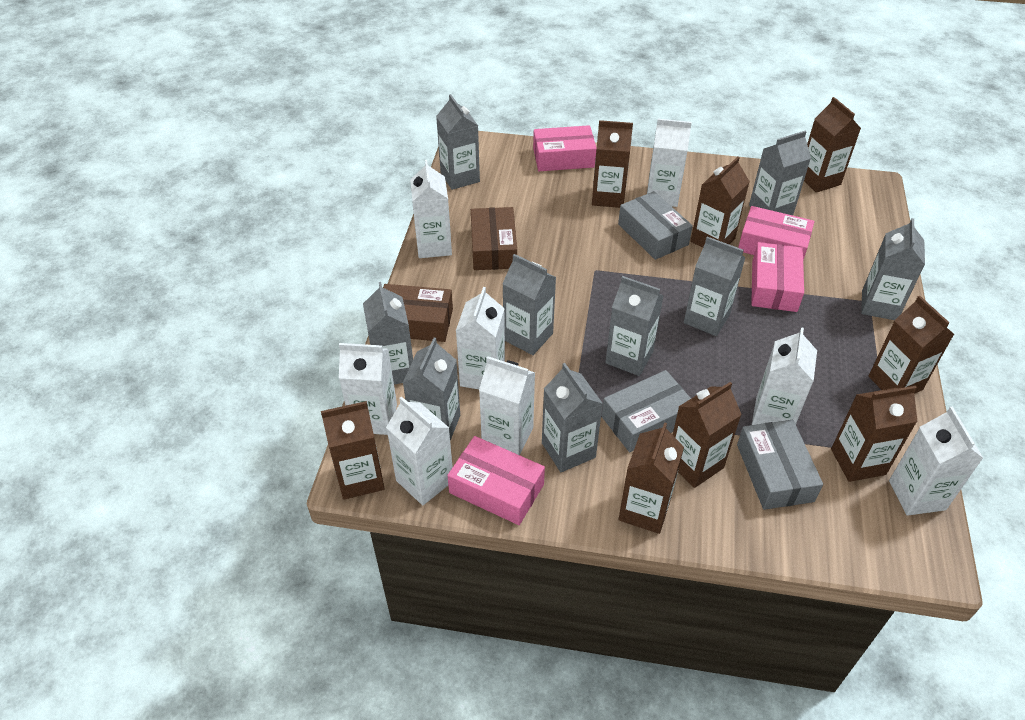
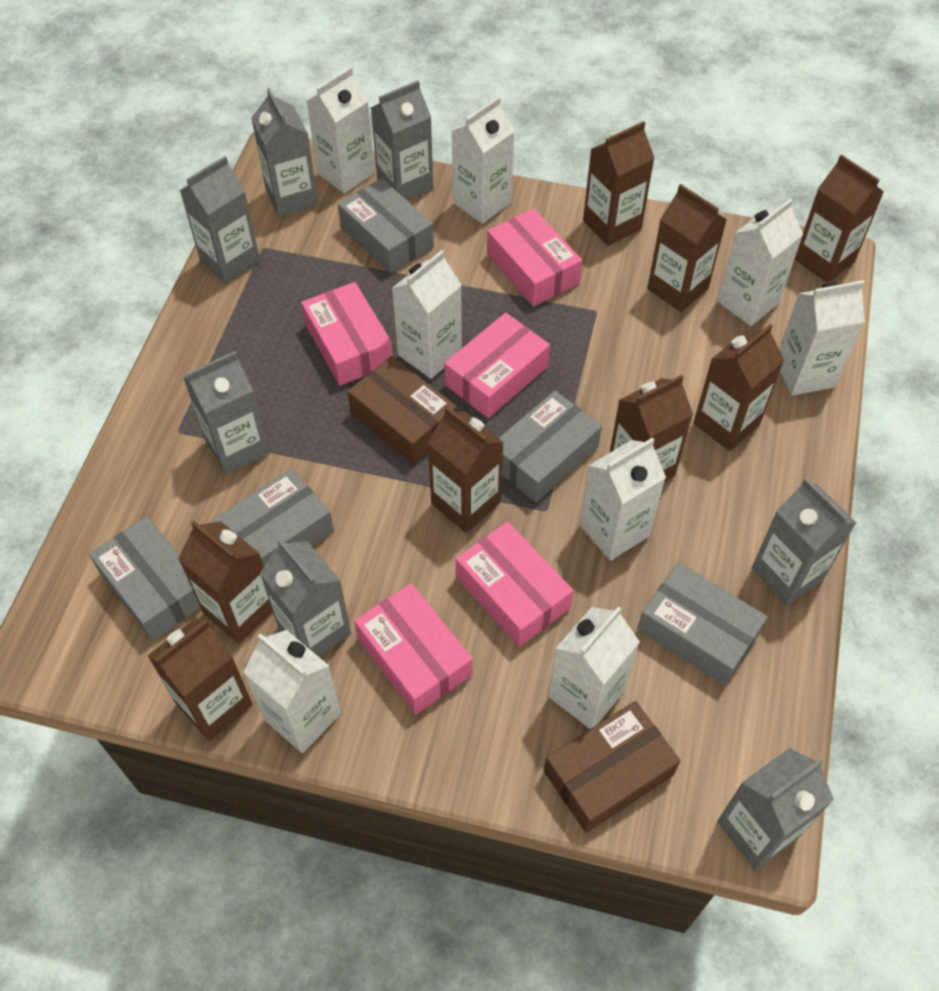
grey box: 3 -> 5
grey carton: 9 -> 7
pink box: 4 -> 5

